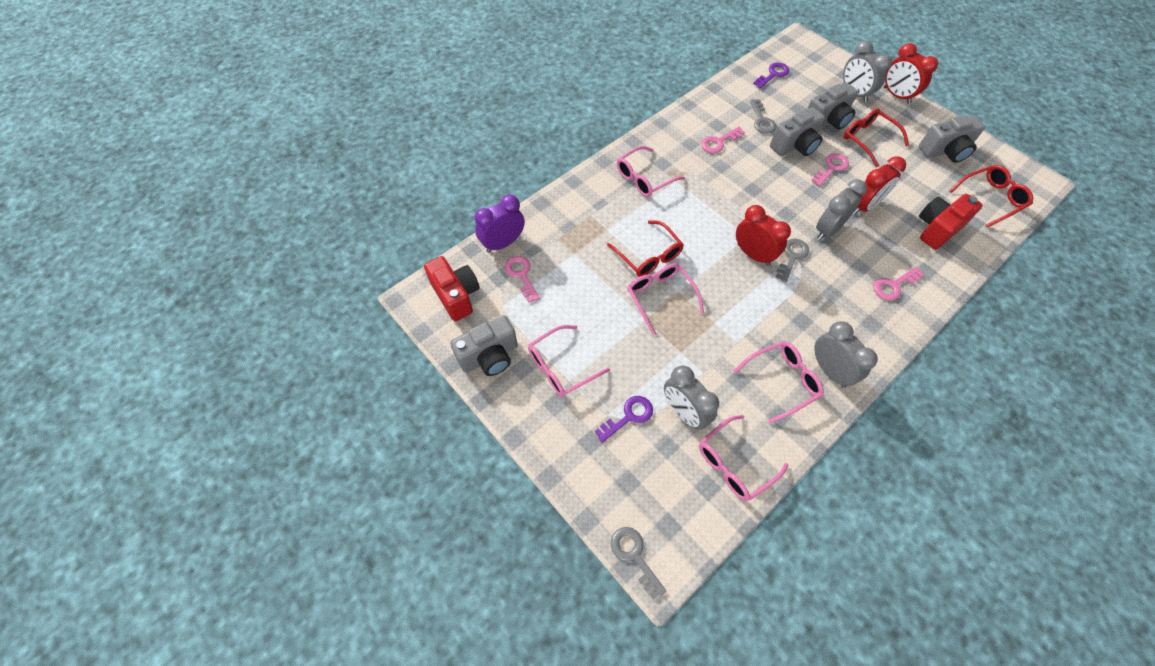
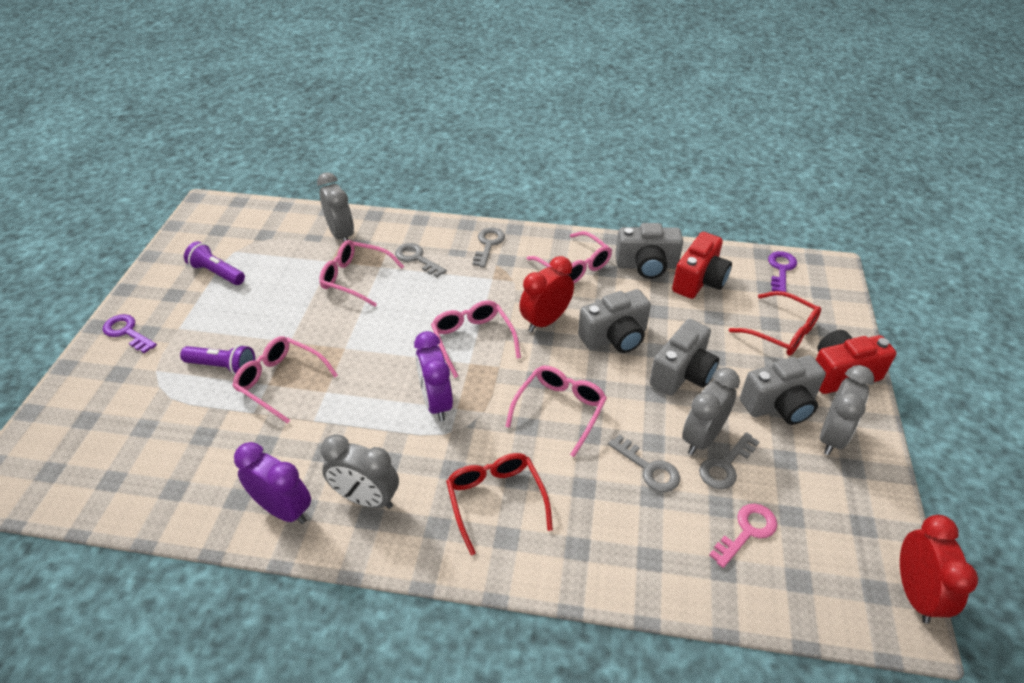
grey key: 3 -> 4
pink key: 4 -> 1
purple clock: 1 -> 2
purple flashlight: 0 -> 2
red clock: 3 -> 2
red glasses: 3 -> 2

